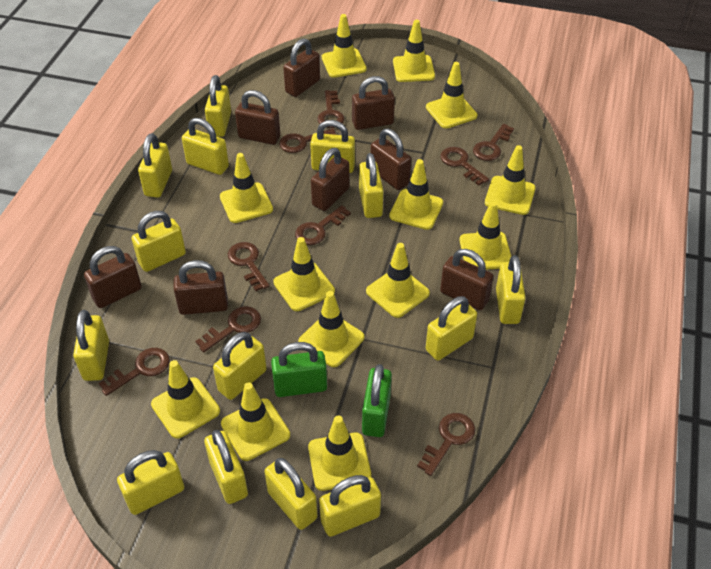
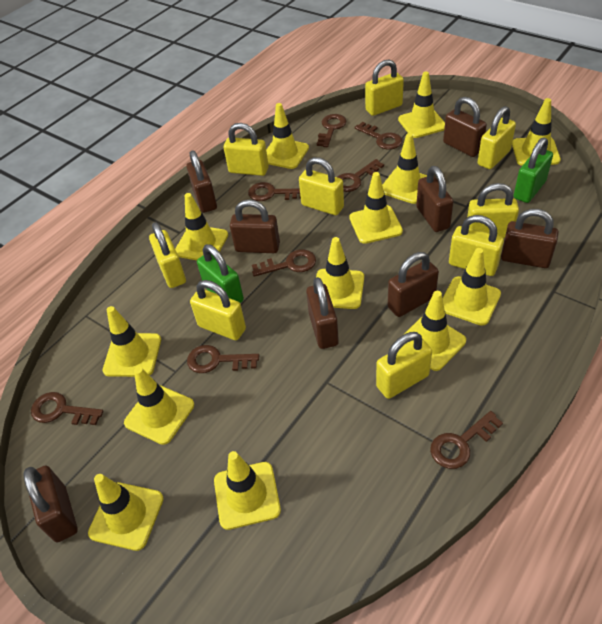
brown key: 9 -> 8
yellow padlock: 14 -> 9

